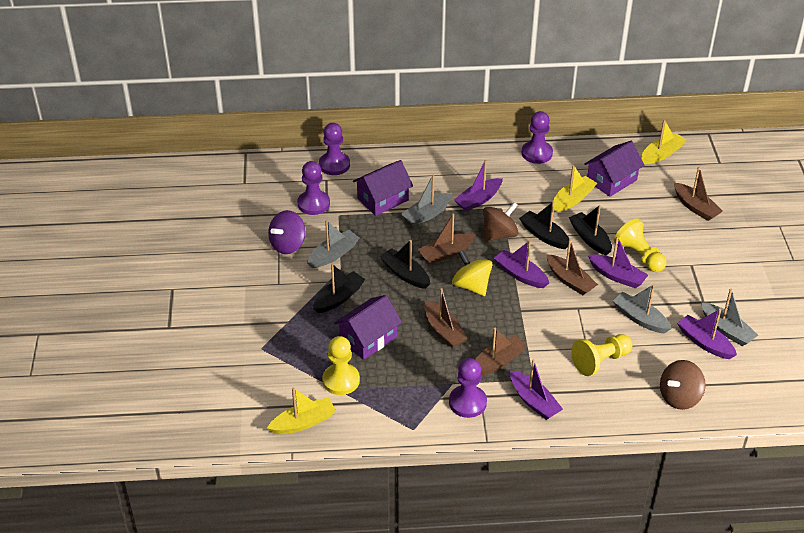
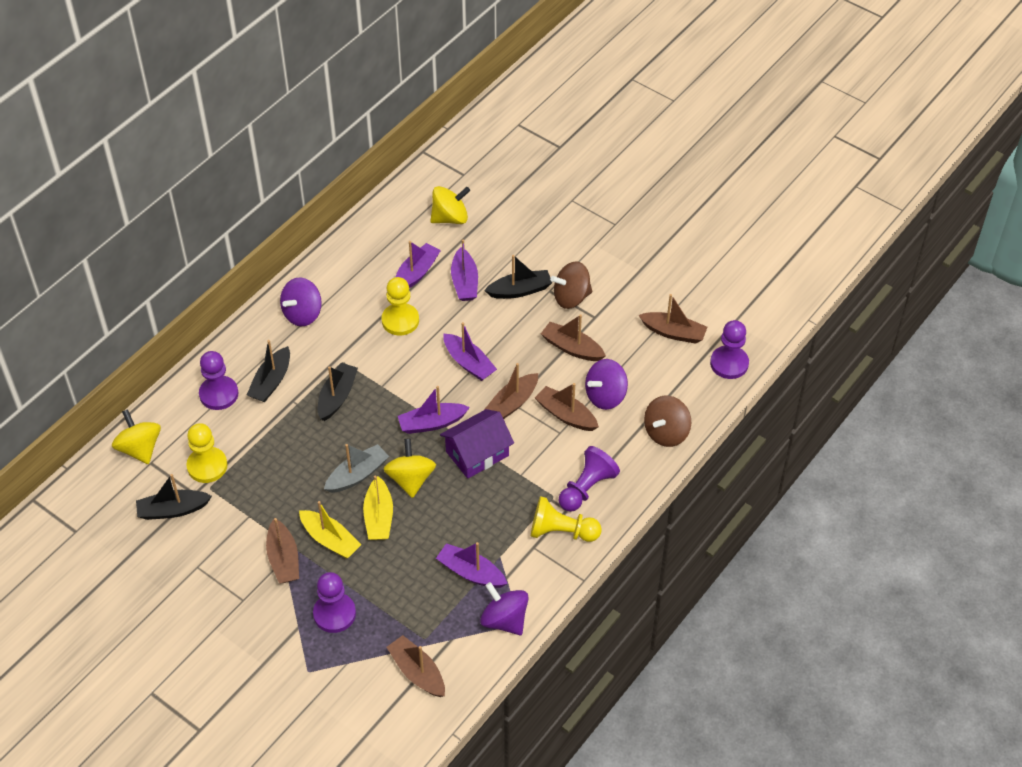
brown boat: 5 -> 6
grey boat: 4 -> 1
purple house: 3 -> 1
purple spinning top: 1 -> 3
yellow boat: 3 -> 2
yellow spinning top: 1 -> 3

